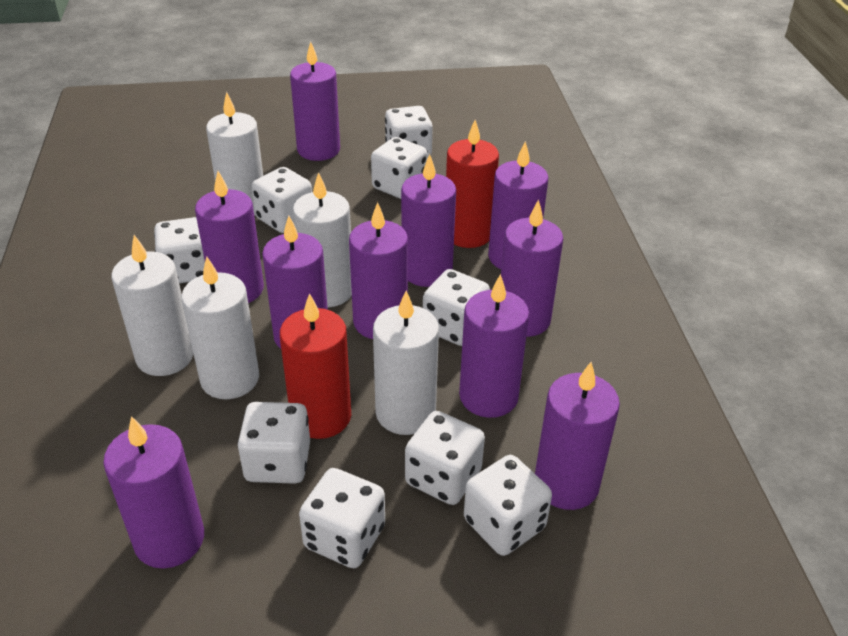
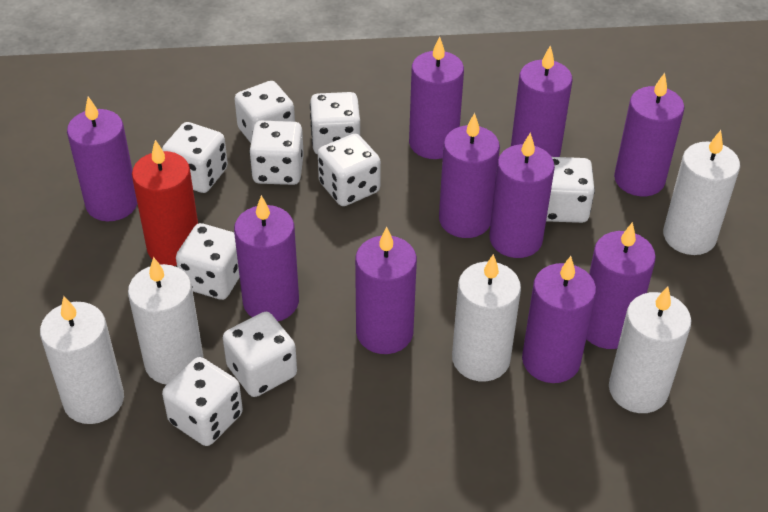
red candle: 2 -> 1

